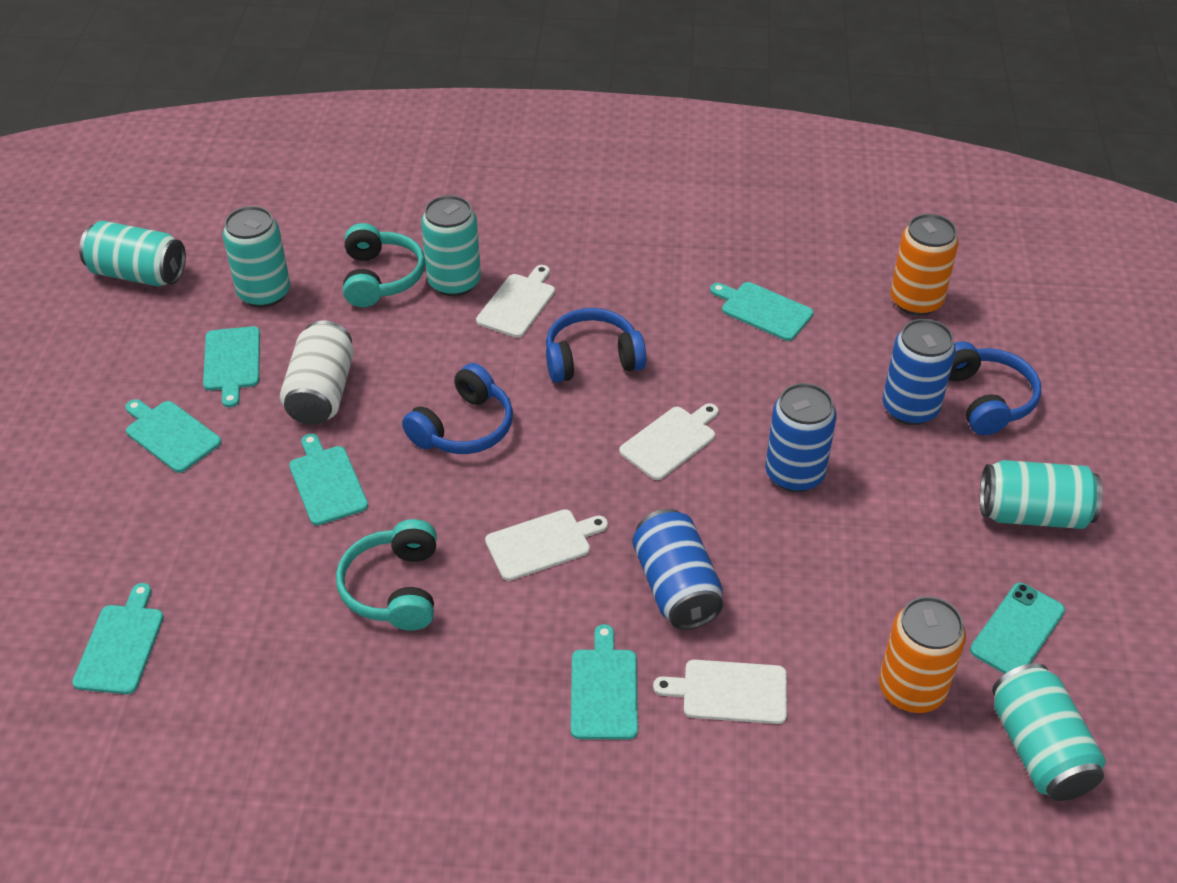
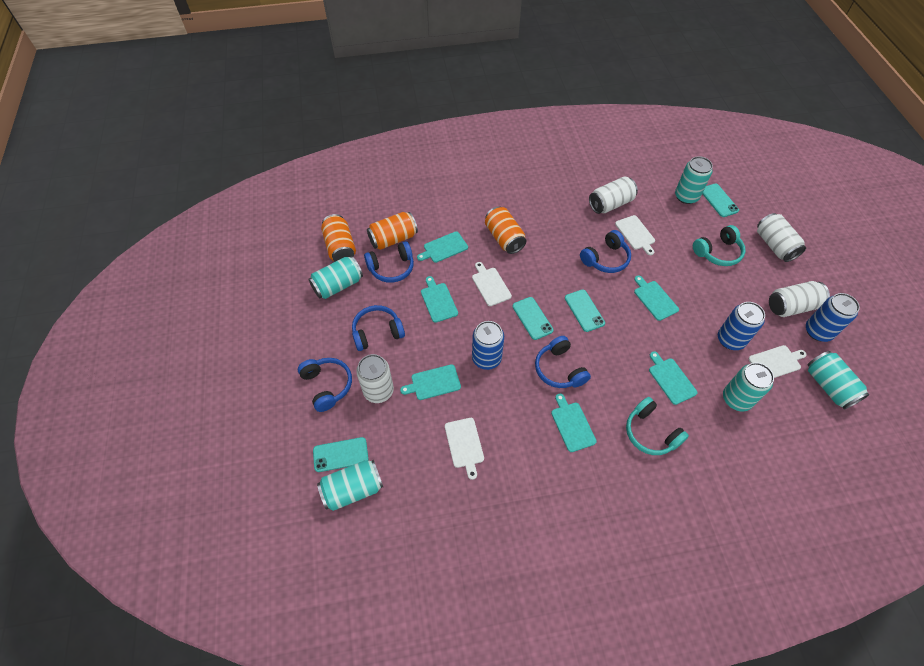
blue headphones: 3 -> 5
orange can: 2 -> 3
turquoise phone: 1 -> 4
white can: 1 -> 4

